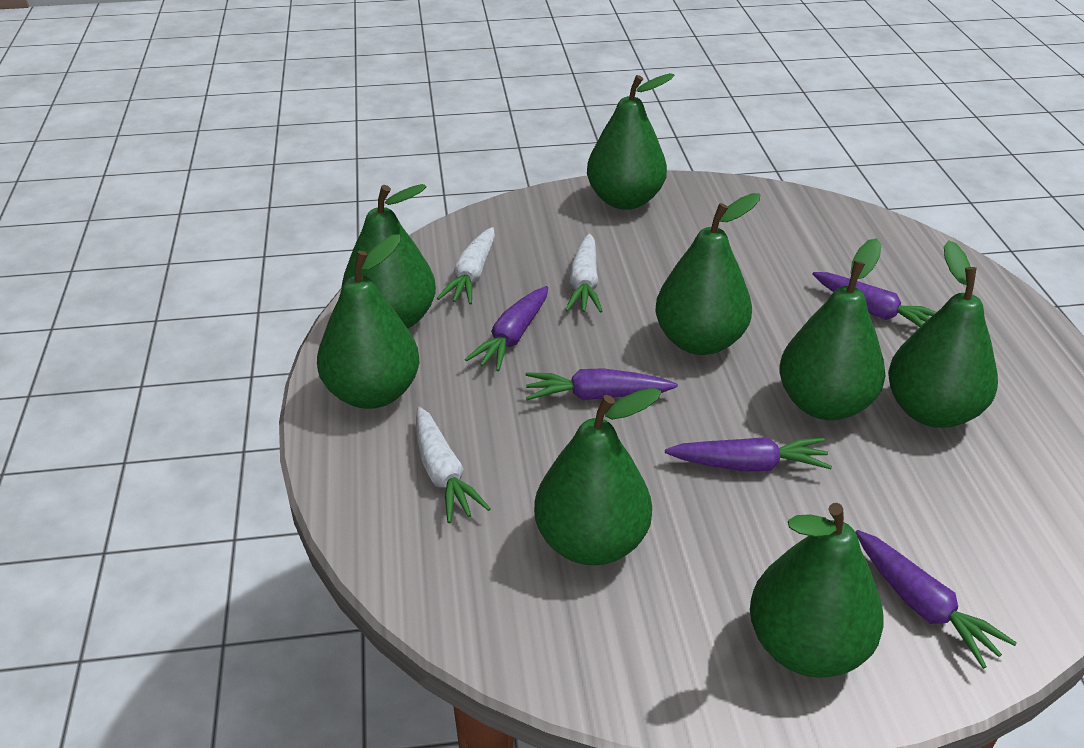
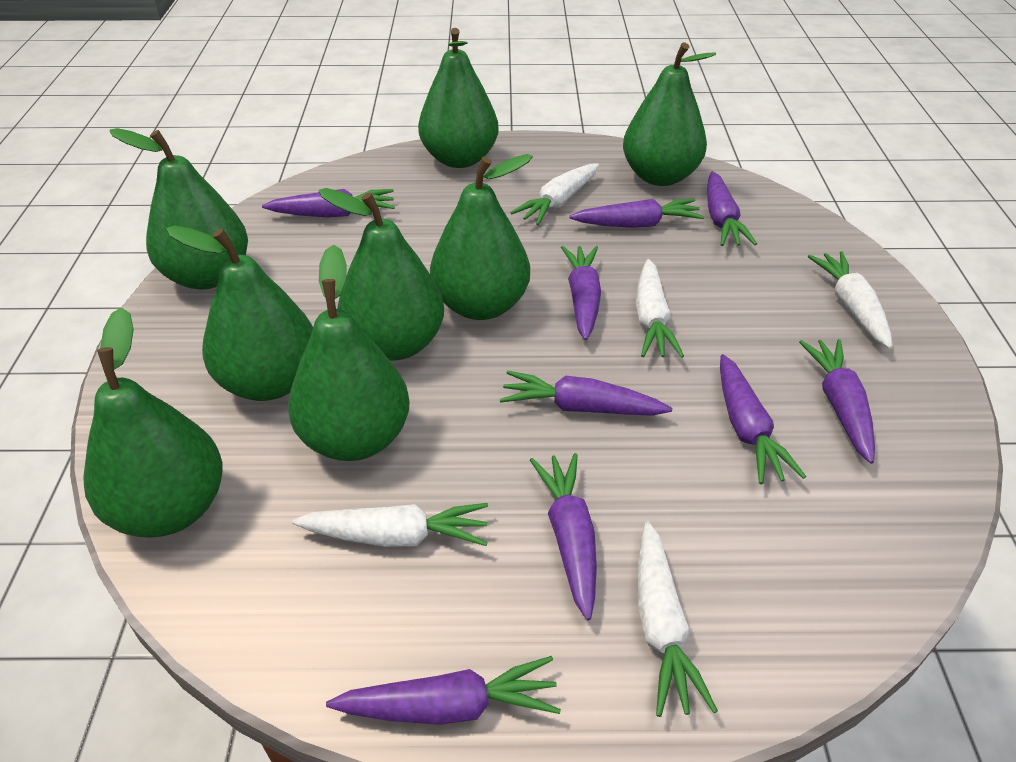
purple carrot: 5 -> 9
white carrot: 3 -> 5

